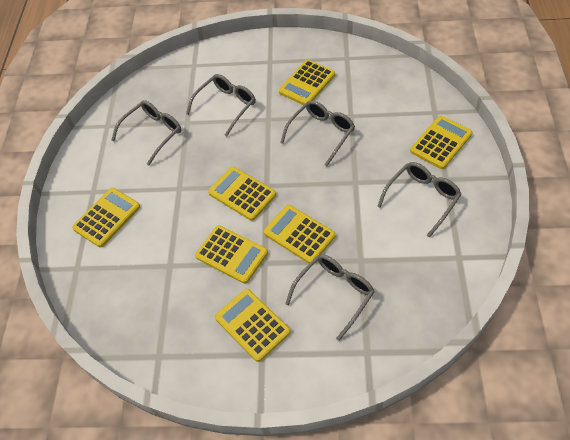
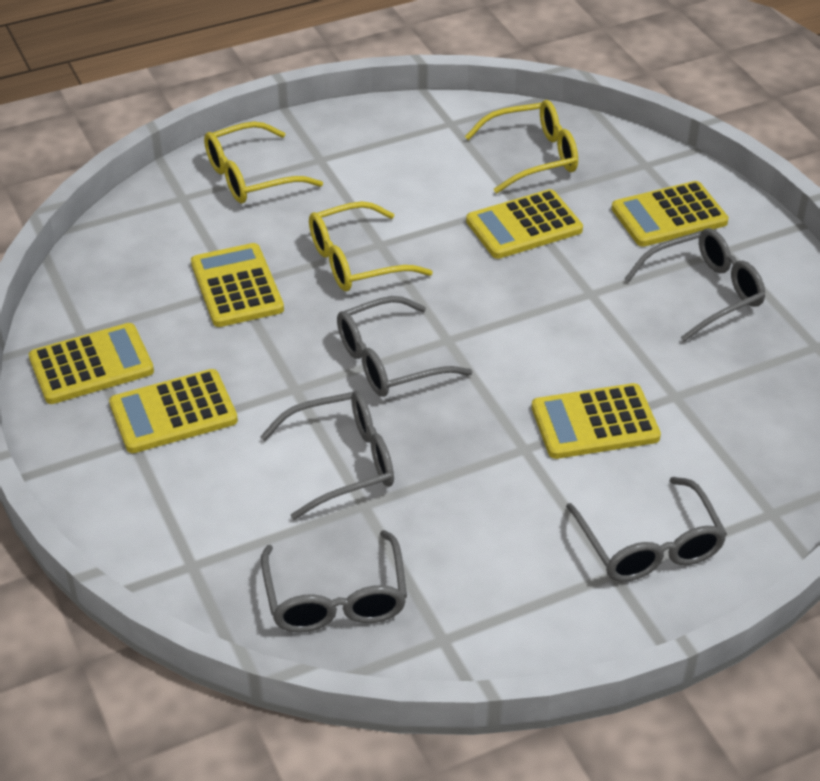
yellow calculator: 7 -> 6
yellow glasses: 0 -> 3

